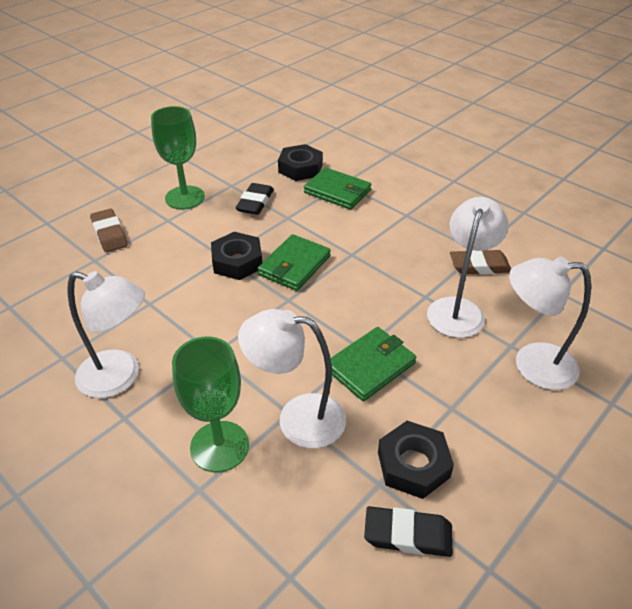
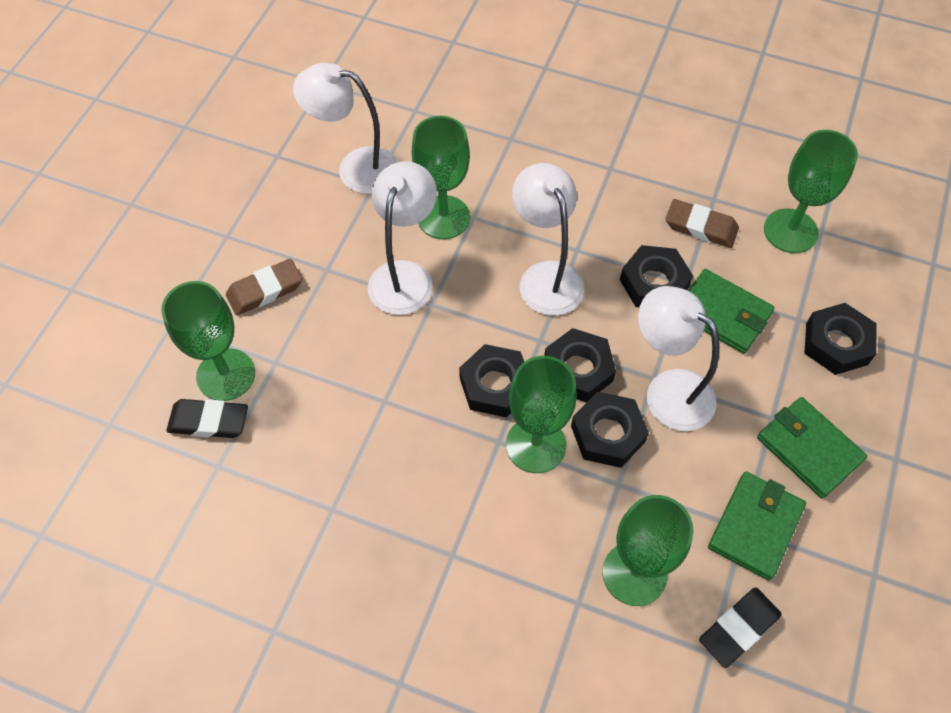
black nut: 3 -> 5
green goblet: 2 -> 5

